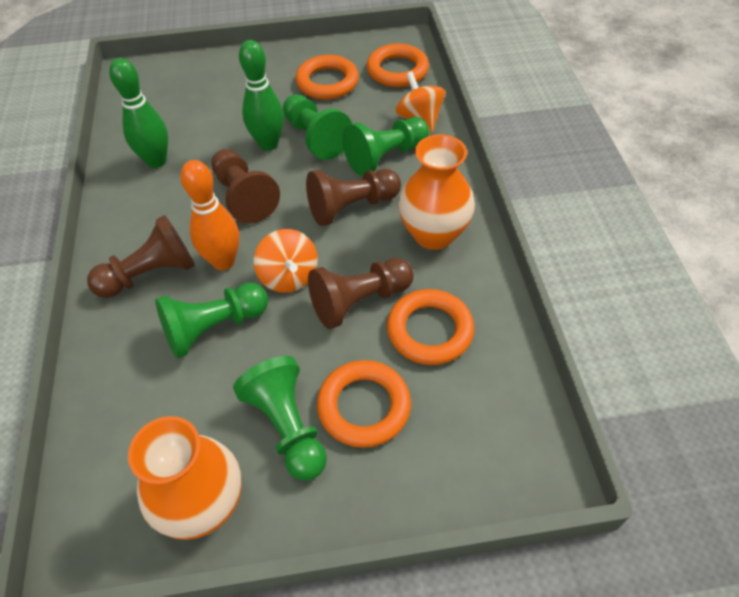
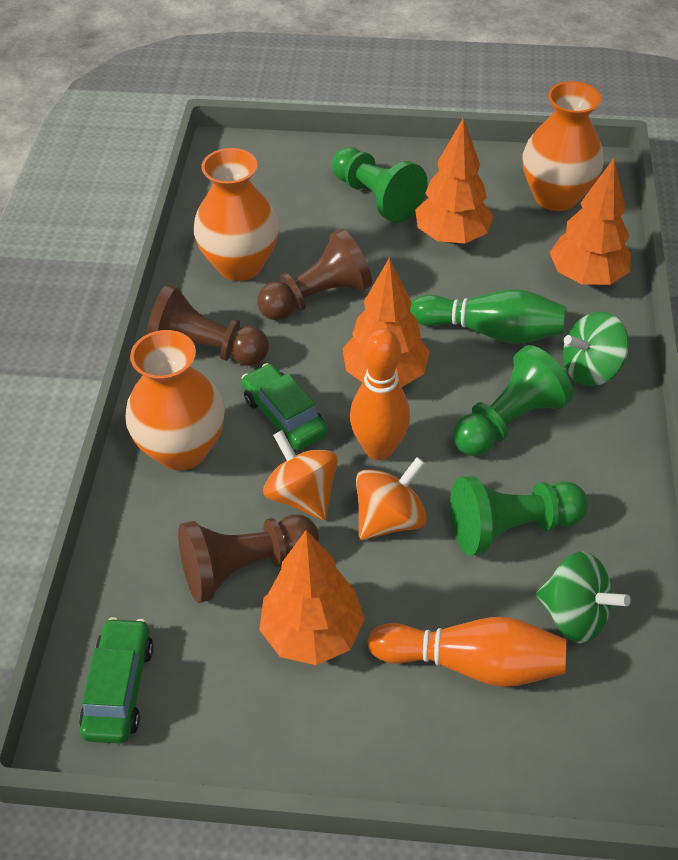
brown pawn: 4 -> 3
green bowling pin: 2 -> 1
green car: 0 -> 2
green pawn: 4 -> 3
green spinning top: 0 -> 2
orange bowling pin: 1 -> 2
orange ring: 4 -> 0
orange tree: 0 -> 4
orange vase: 2 -> 3

